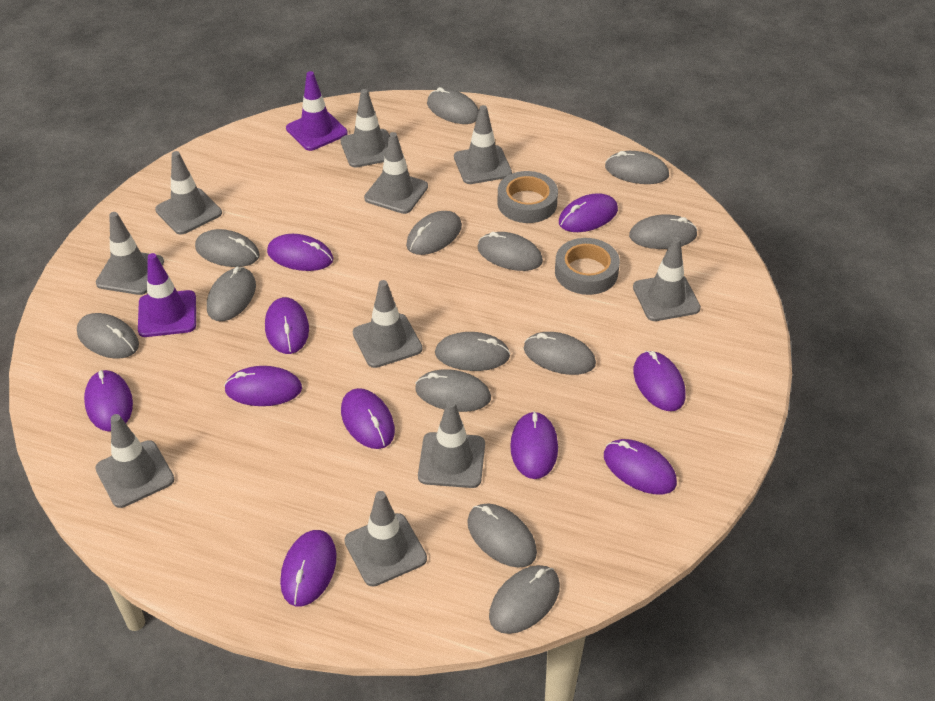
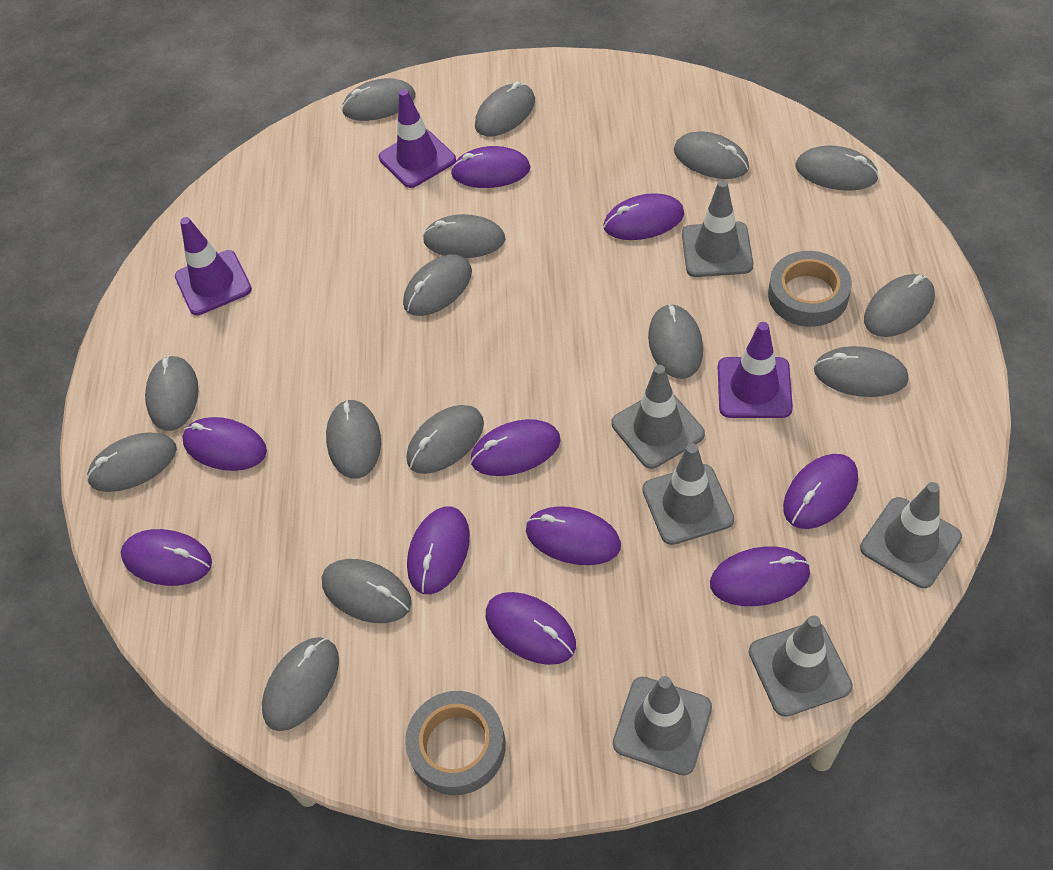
grey mouse: 13 -> 15
grey traffic cone: 10 -> 6
purple traffic cone: 2 -> 3

